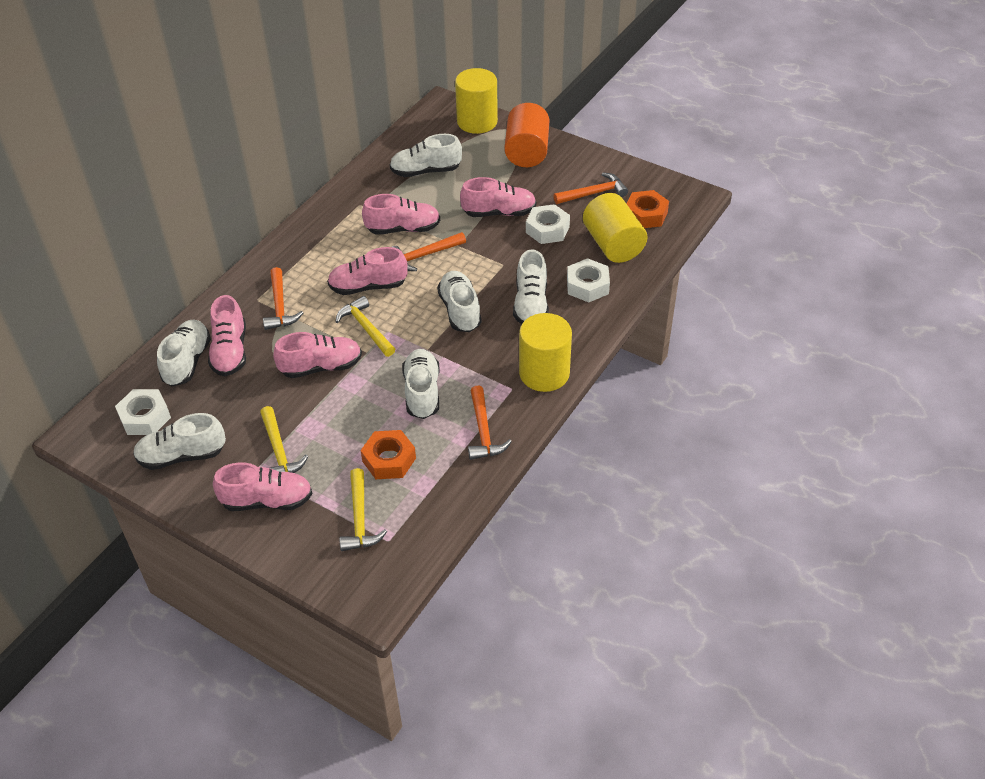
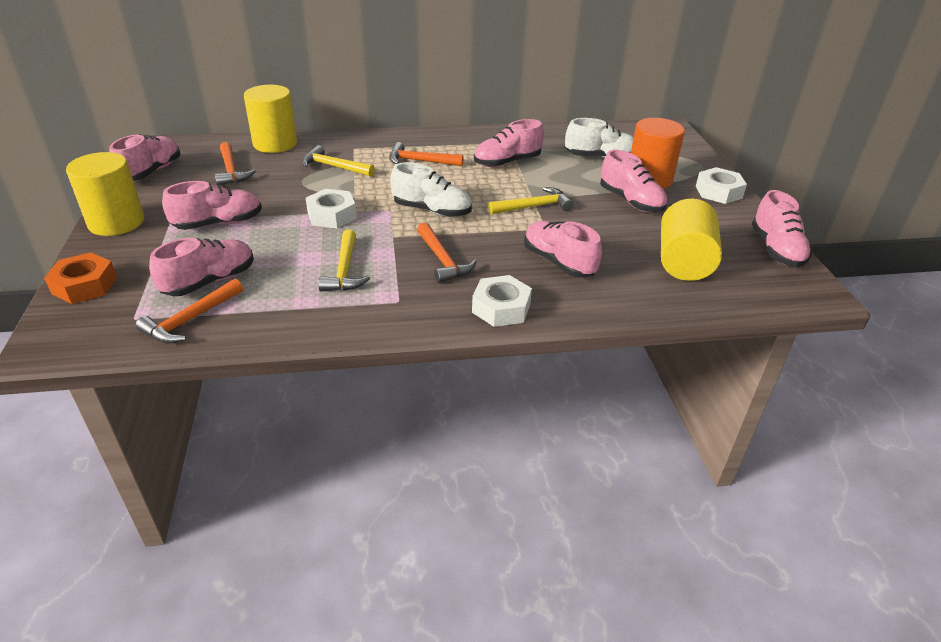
orange nut: 2 -> 1
pink shoe: 6 -> 7
white shoe: 6 -> 2

